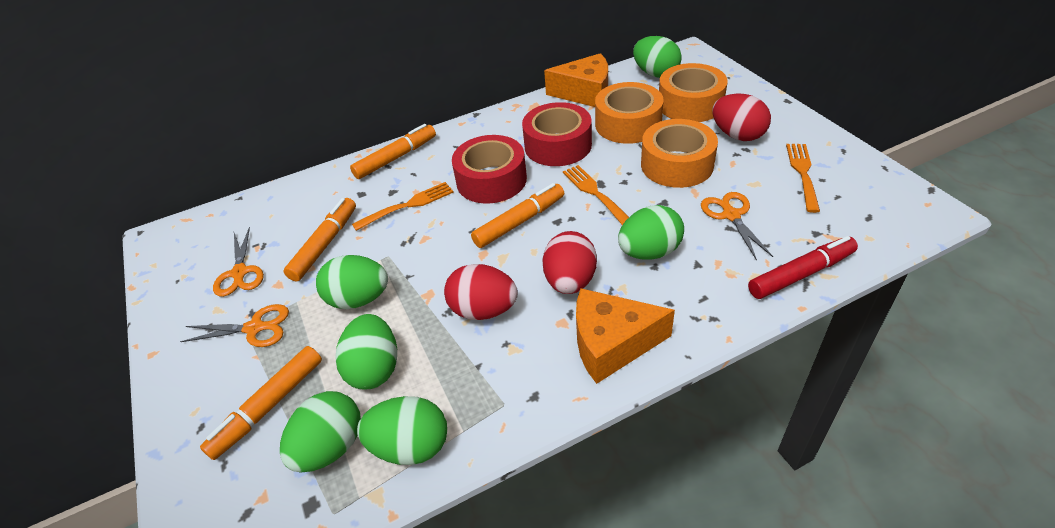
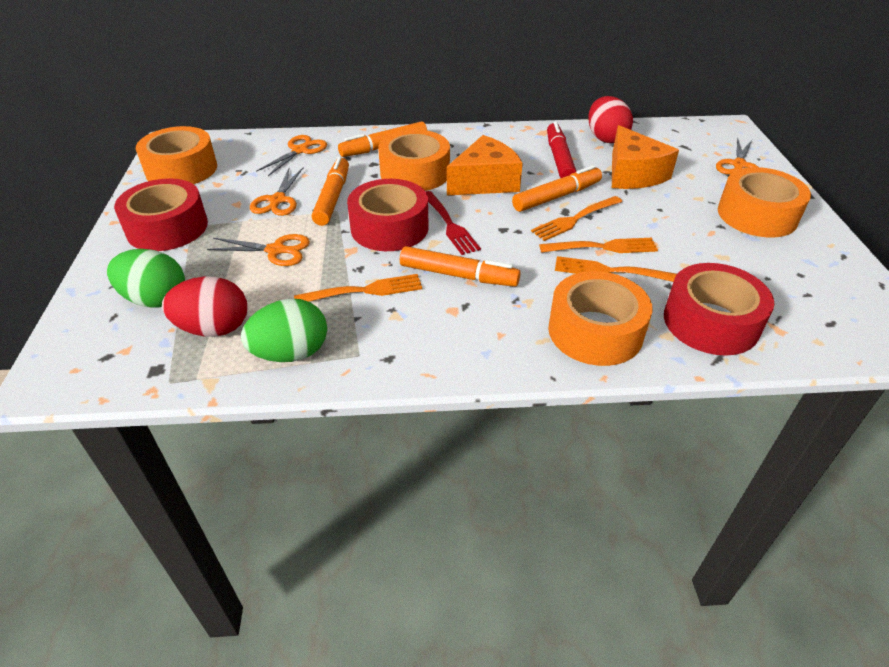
green egg: 6 -> 2
orange fork: 3 -> 4
orange scissors: 3 -> 4
orange tape: 3 -> 4
red egg: 3 -> 2
red fork: 0 -> 1
red tape: 2 -> 3

